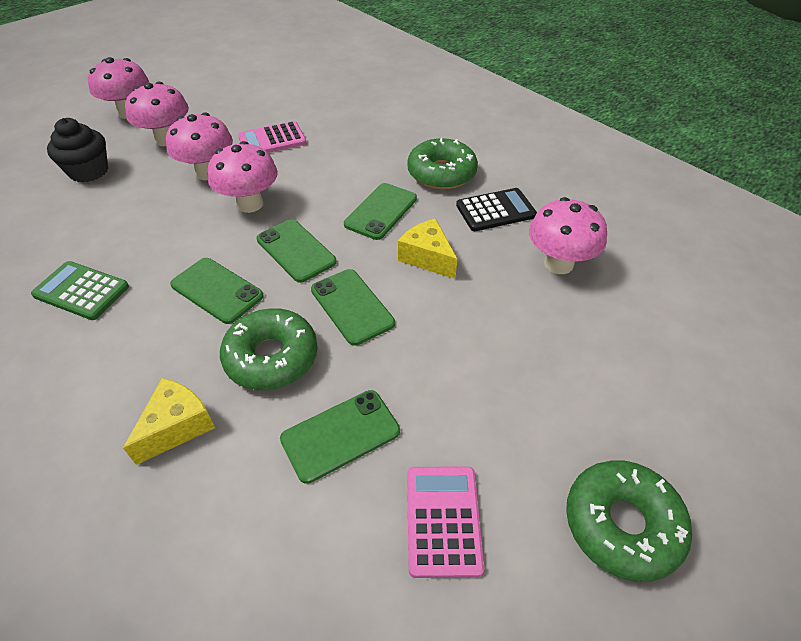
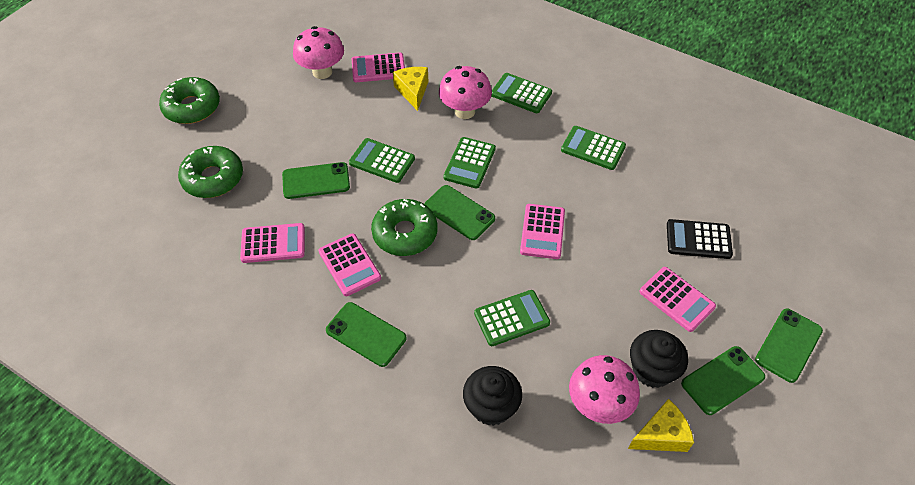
black cupcake: 1 -> 2
green calculator: 1 -> 5
pink calculator: 2 -> 5
pink mushroom: 5 -> 3

